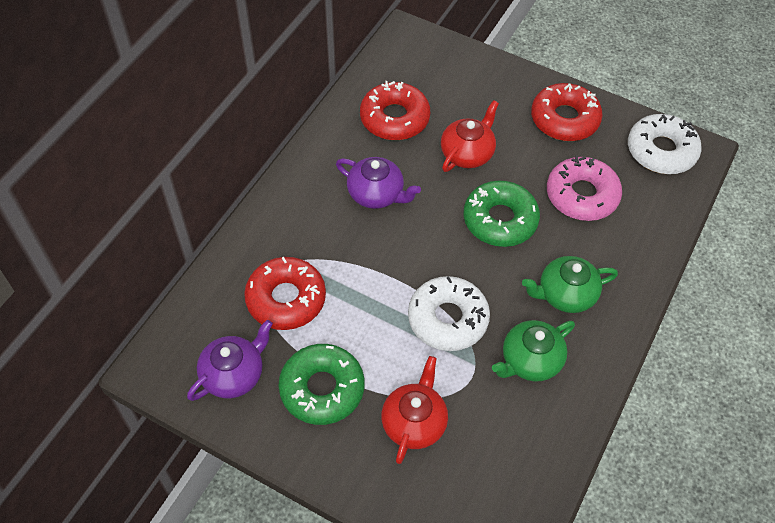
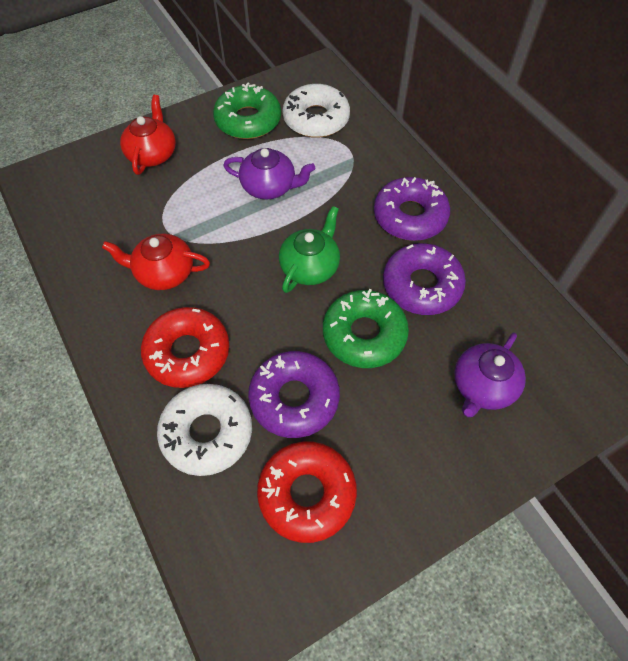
green teapot: 2 -> 1
pink donut: 1 -> 0
purple donut: 0 -> 3
red donut: 3 -> 2

